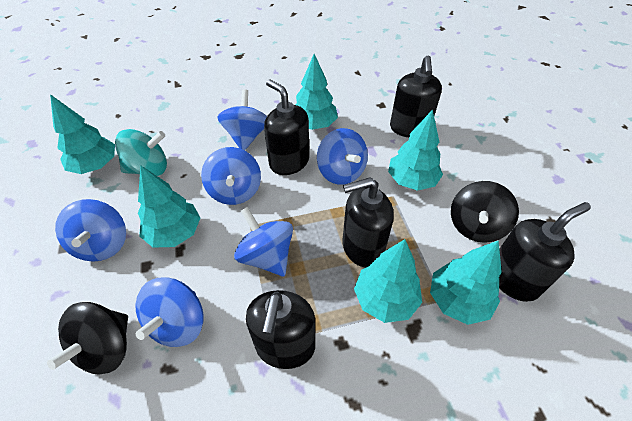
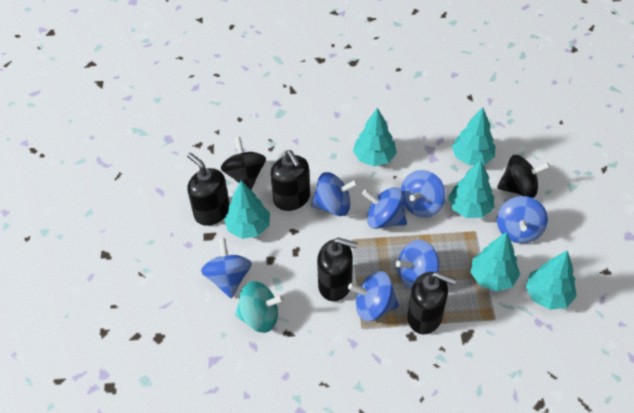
black soap dispenser: 5 -> 4
blue spinning top: 6 -> 7

